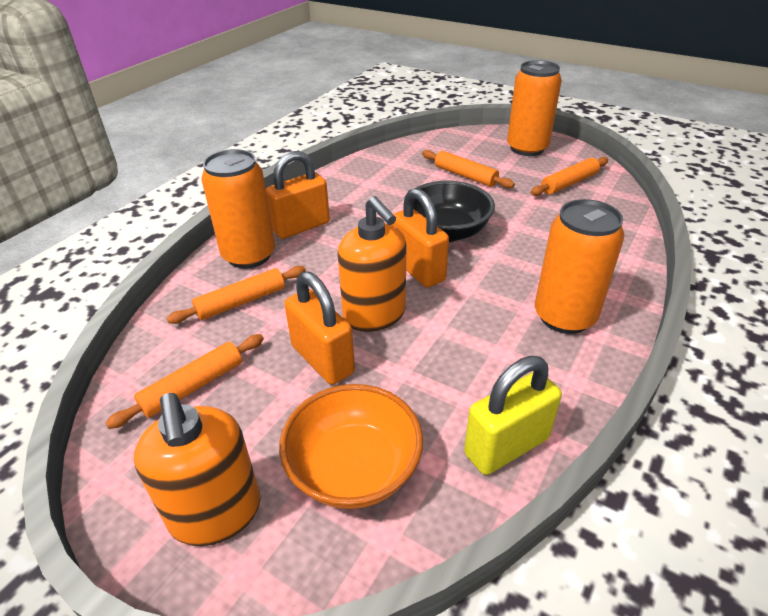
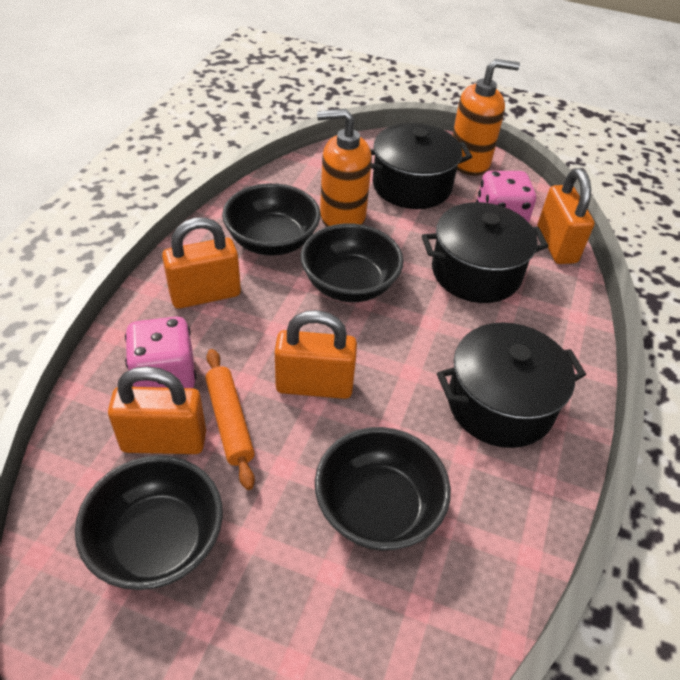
black bowl: 1 -> 4
black pot: 0 -> 3
orange bowl: 1 -> 0
orange can: 3 -> 0
orange padlock: 3 -> 4
orange rolling pin: 4 -> 1
pink dice: 0 -> 2
yellow padlock: 1 -> 0

